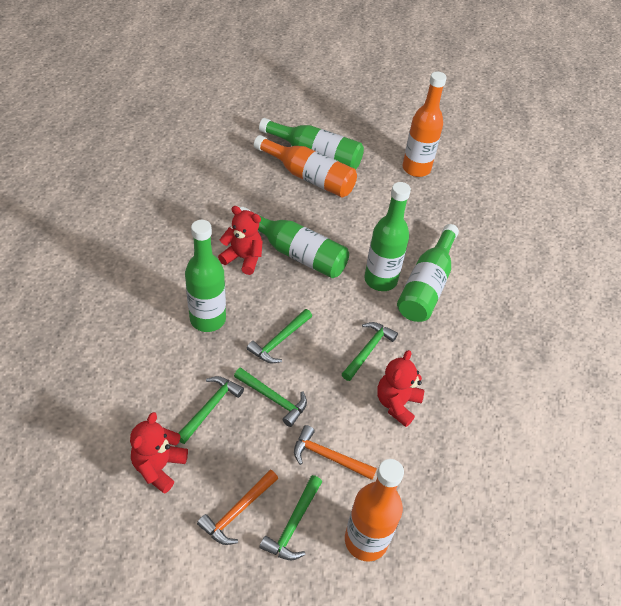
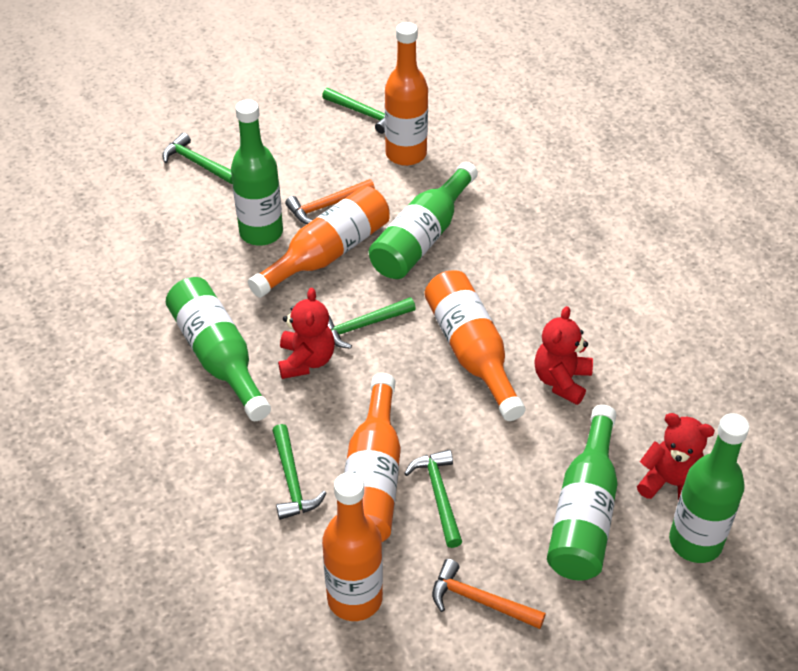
orange bottle: 3 -> 5

